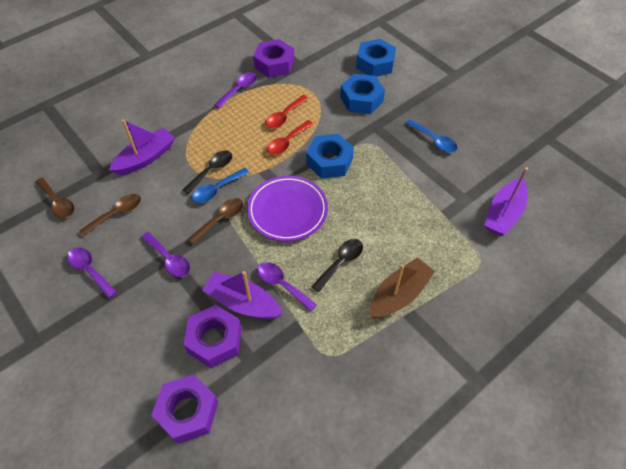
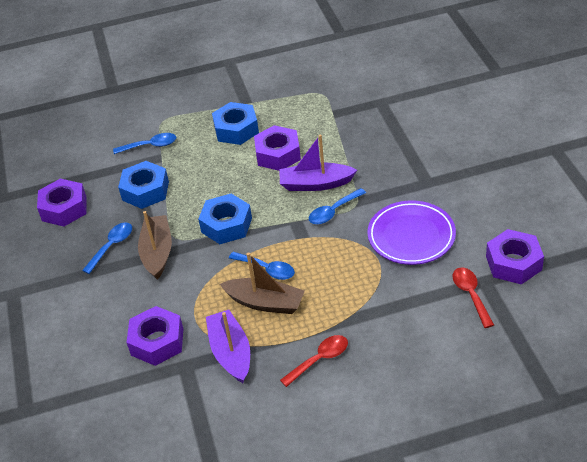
black spoon: 2 -> 0
blue spoon: 2 -> 4
brown boat: 1 -> 2
brown spoon: 3 -> 0
purple boat: 3 -> 2
purple nut: 3 -> 4
purple spoon: 4 -> 0

